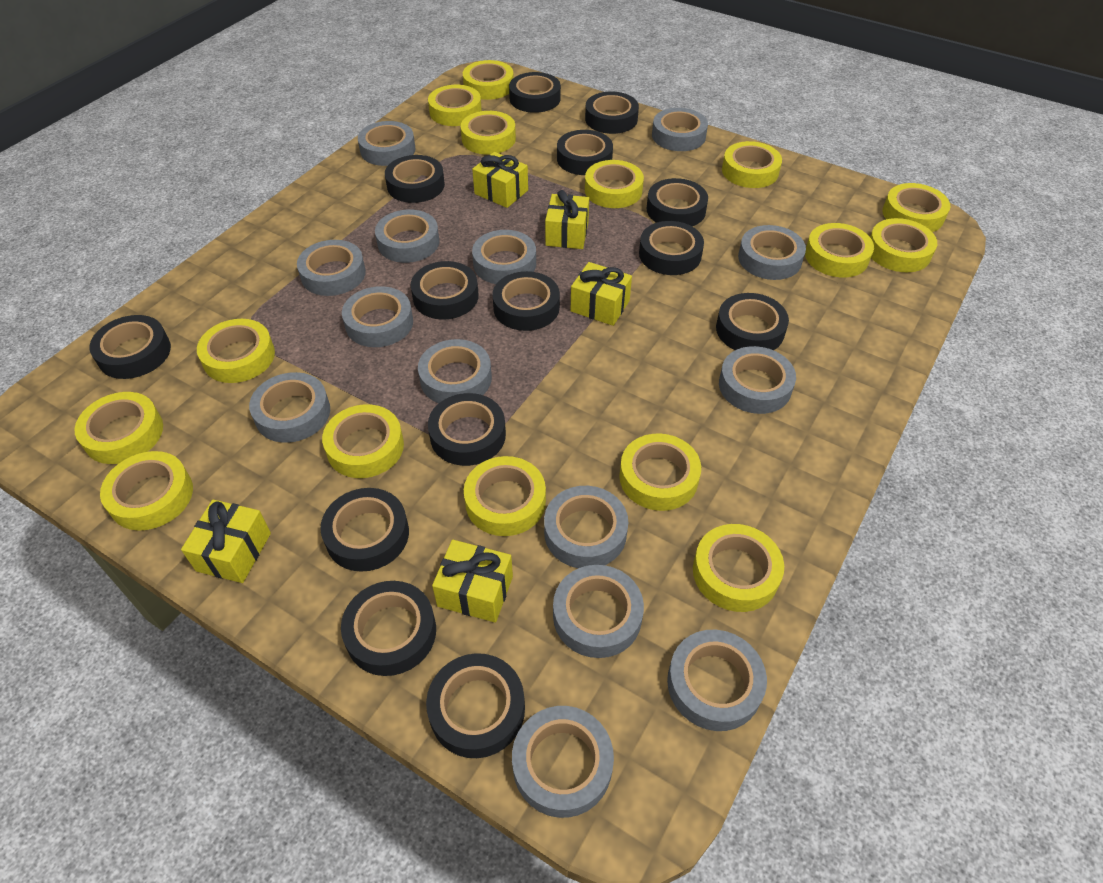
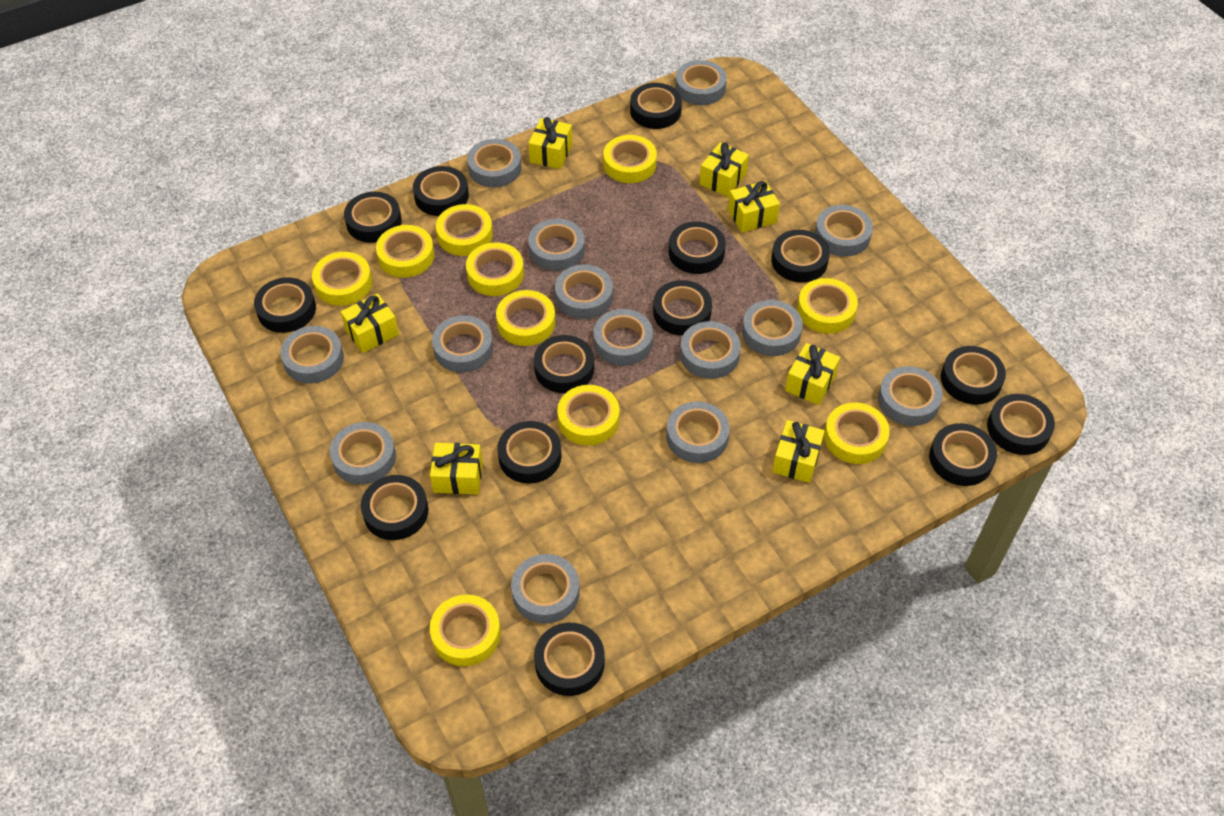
yellow gift: 5 -> 7
yellow tape: 15 -> 10

